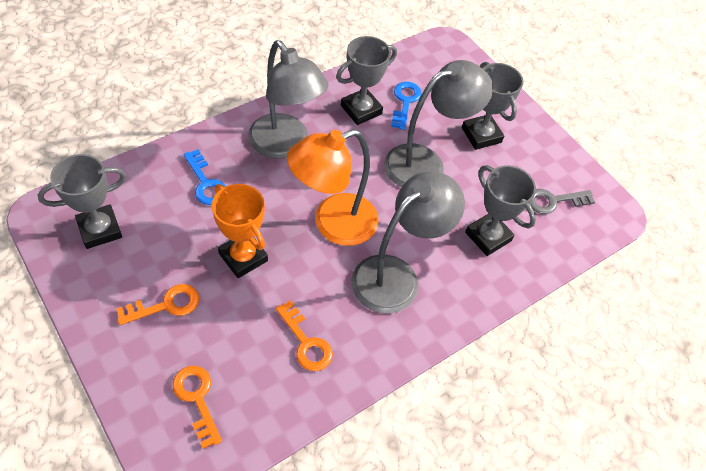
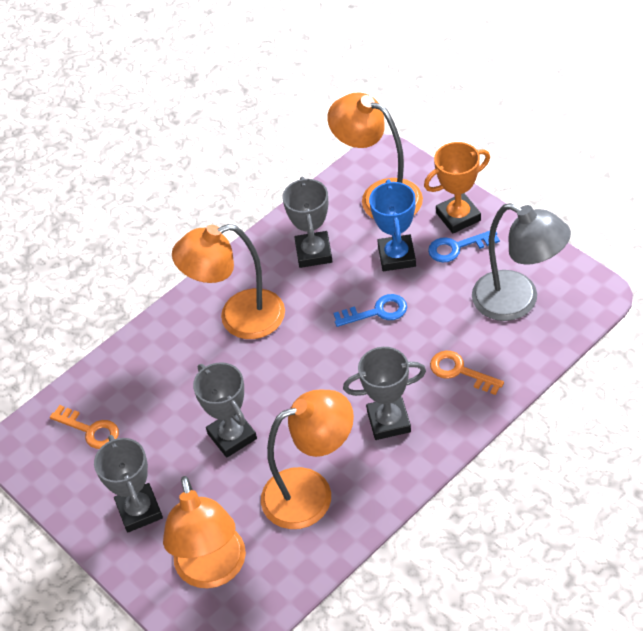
blue trophy: 0 -> 1
grey key: 1 -> 0
grey lamp: 3 -> 1
orange key: 3 -> 2
orange lamp: 1 -> 4

